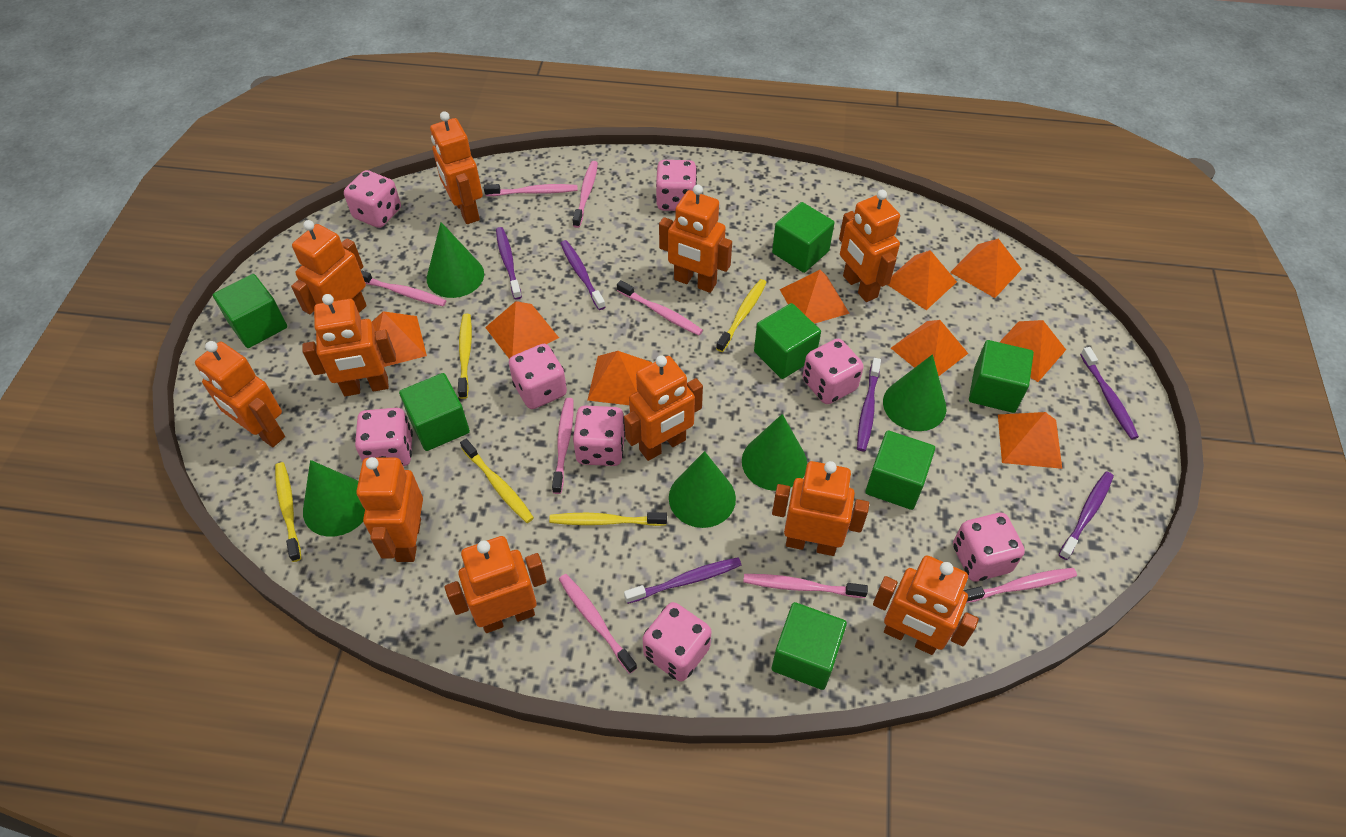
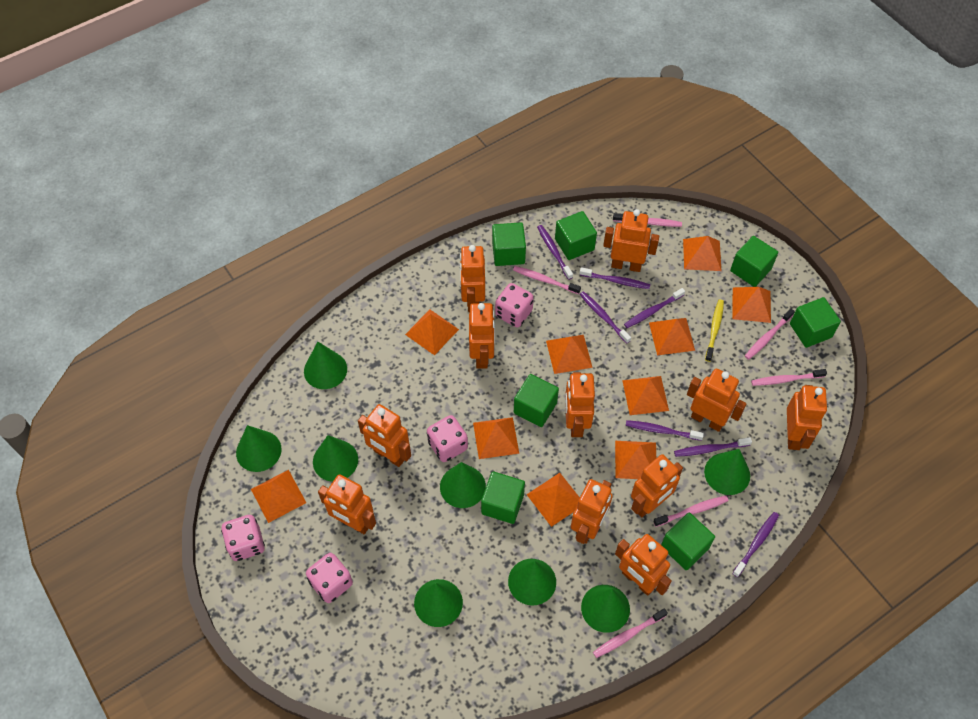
green cone: 5 -> 8
orange pyramid: 9 -> 10
pink dice: 8 -> 4
pink toothbrush: 8 -> 6
purple toothbrush: 6 -> 7
yellow toothbrush: 5 -> 1

